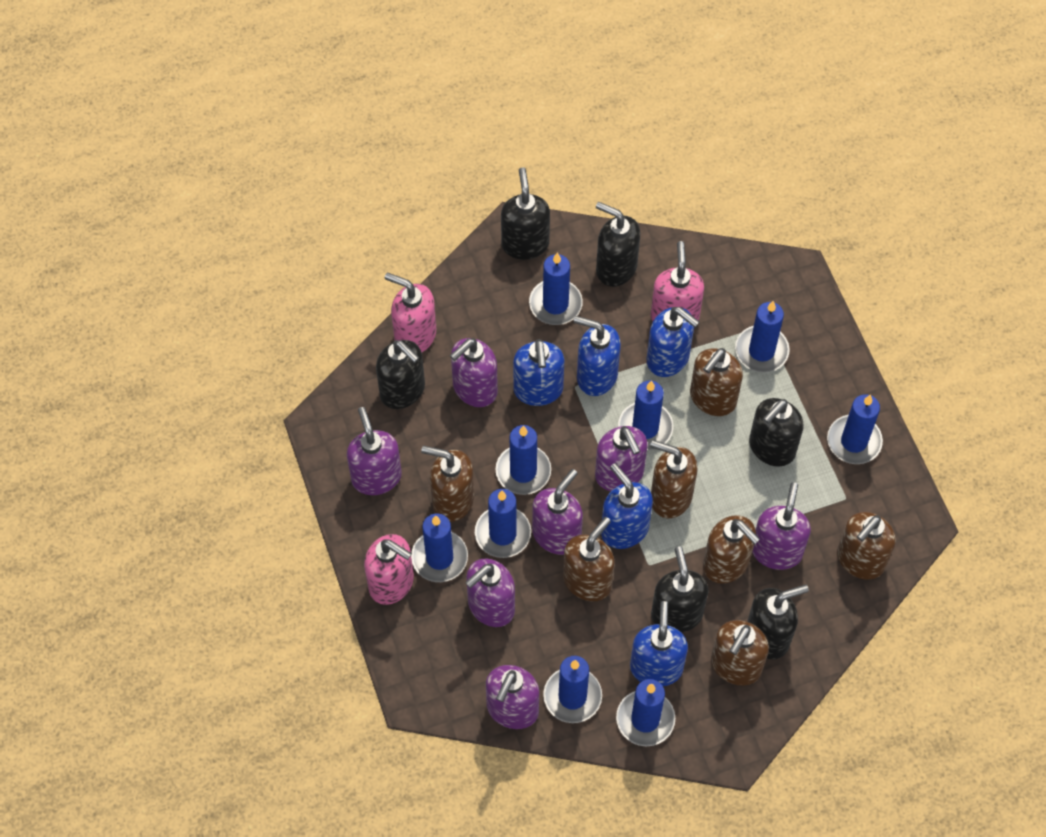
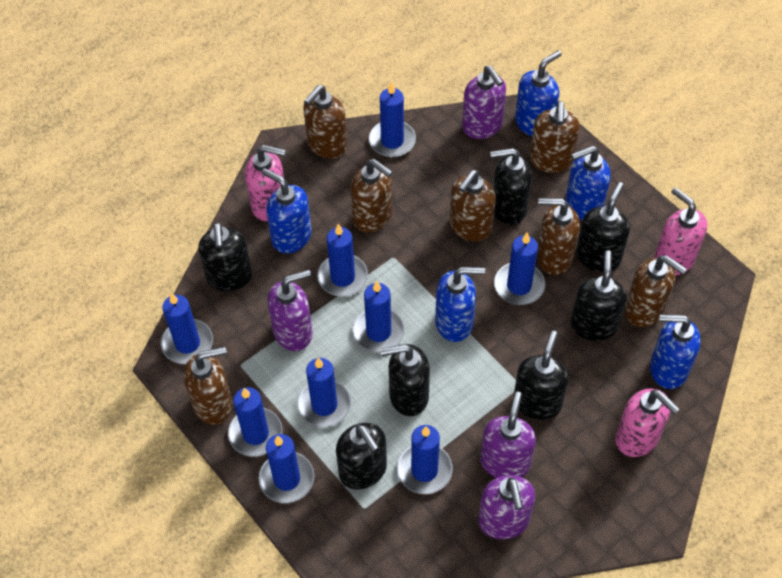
black soap dispenser: 6 -> 7
purple soap dispenser: 7 -> 4

